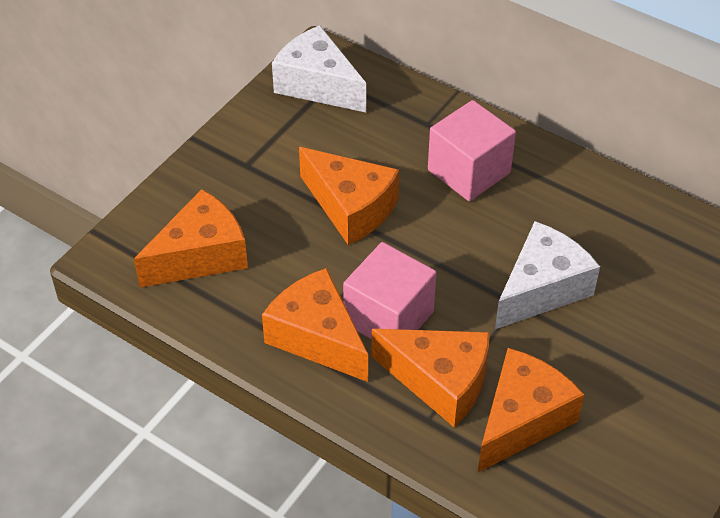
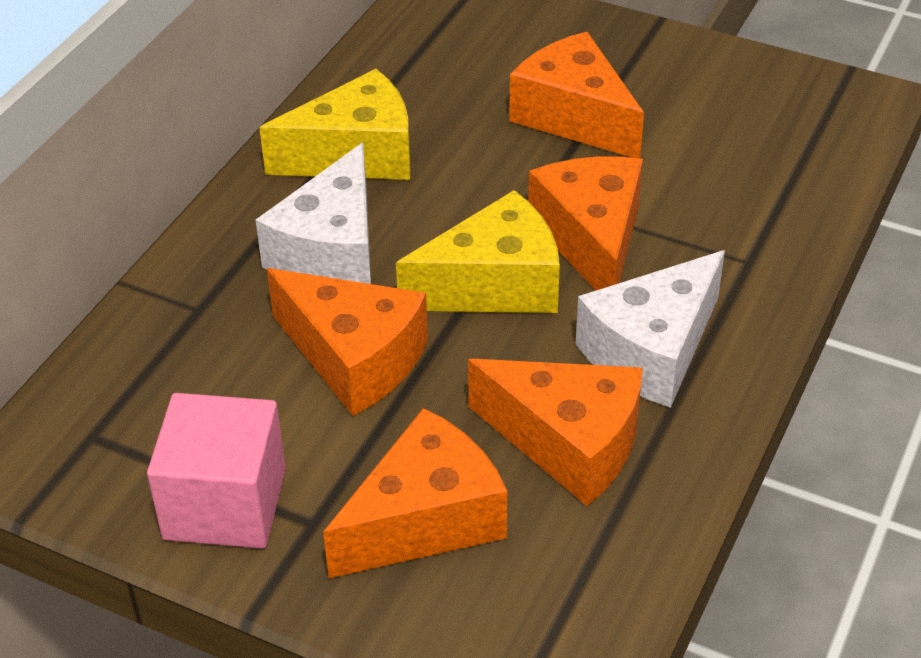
pink cube: 2 -> 1
yellow cheese: 0 -> 2

